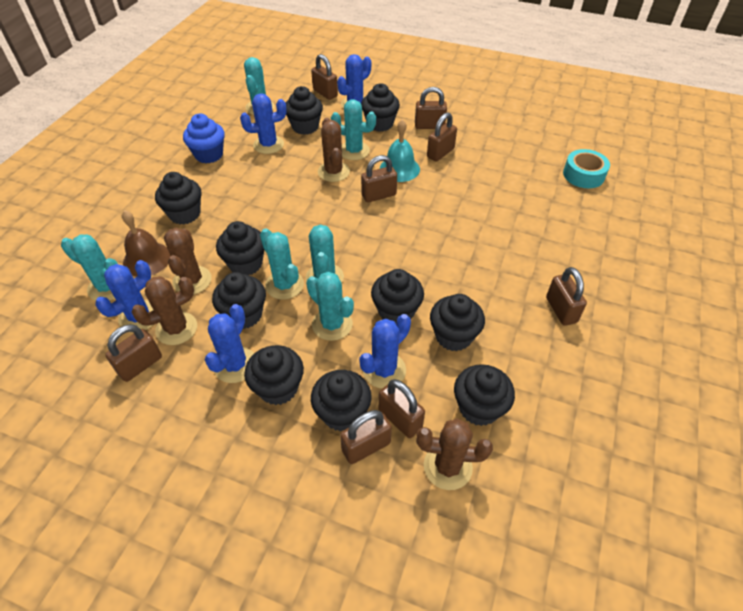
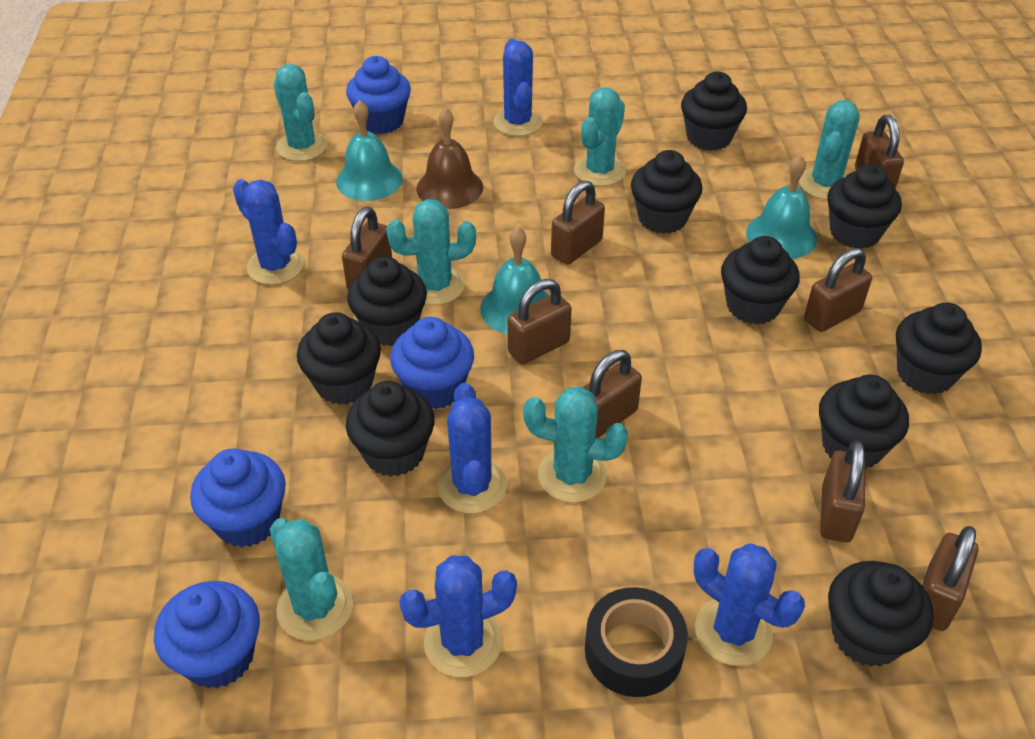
black tape: 0 -> 1
blue cupcake: 1 -> 4
brown cactus: 4 -> 0
turquoise bell: 1 -> 3
turquoise tape: 1 -> 0

